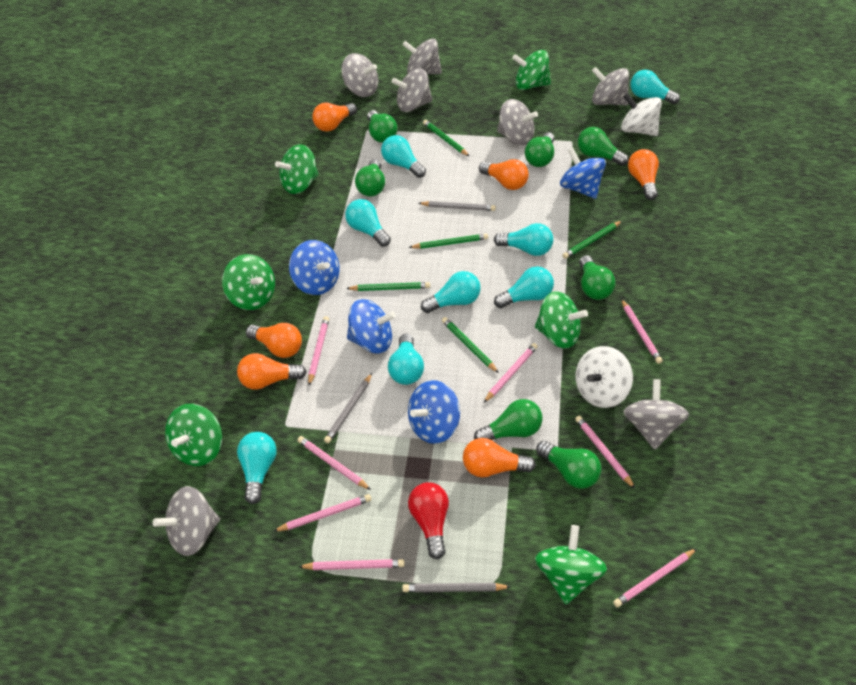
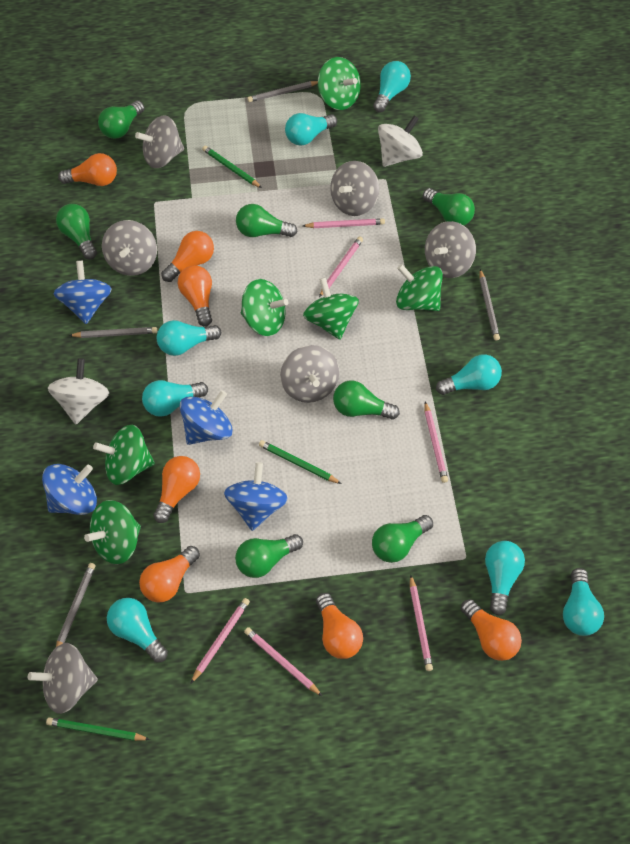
green pencil: 5 -> 3
grey pencil: 3 -> 4
grey spinning top: 7 -> 6
orange light bulb: 6 -> 7
pink pencil: 8 -> 6
red light bulb: 1 -> 0

